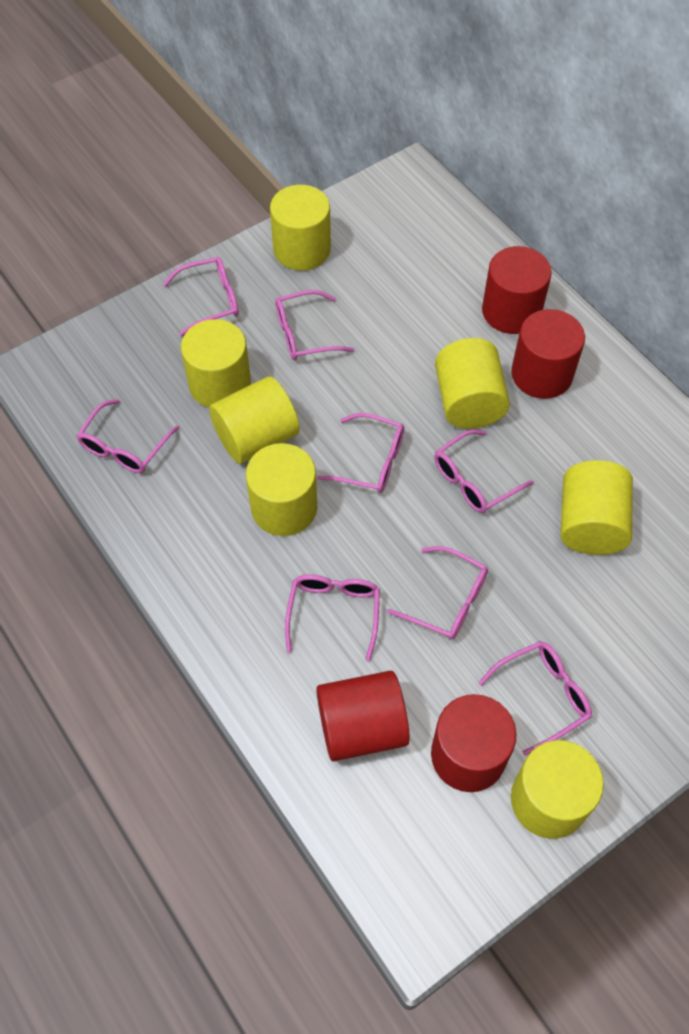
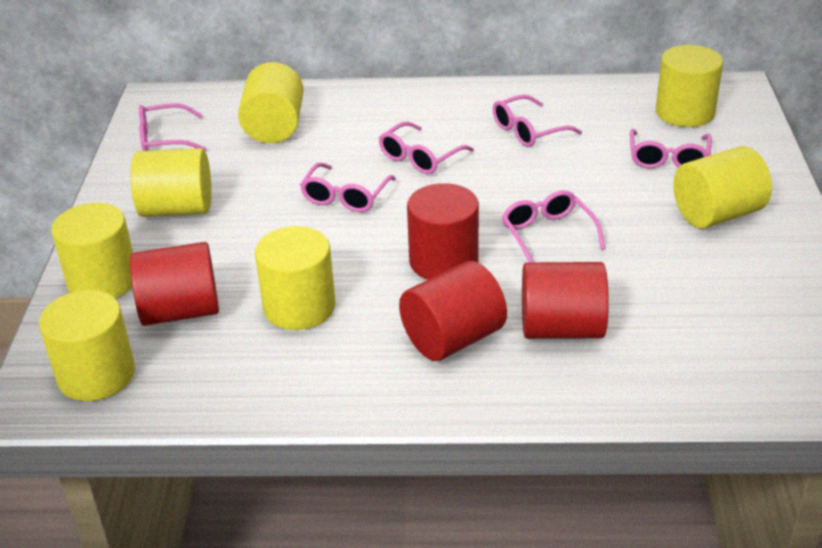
pink glasses: 8 -> 6

